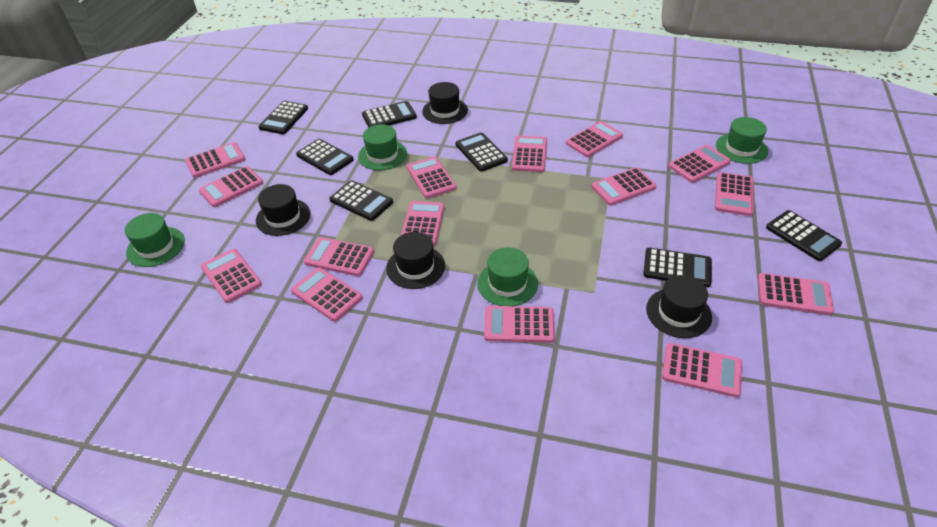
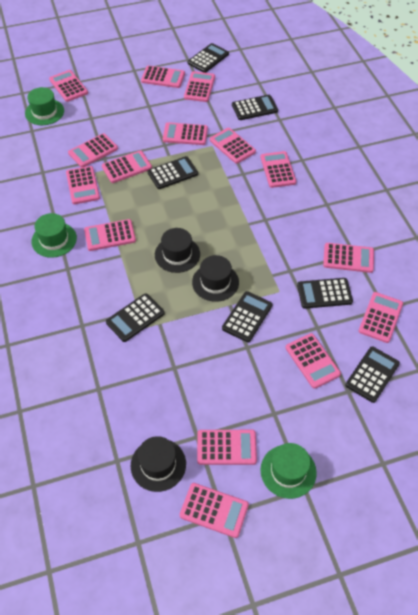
black hat: 4 -> 3
green hat: 4 -> 3

